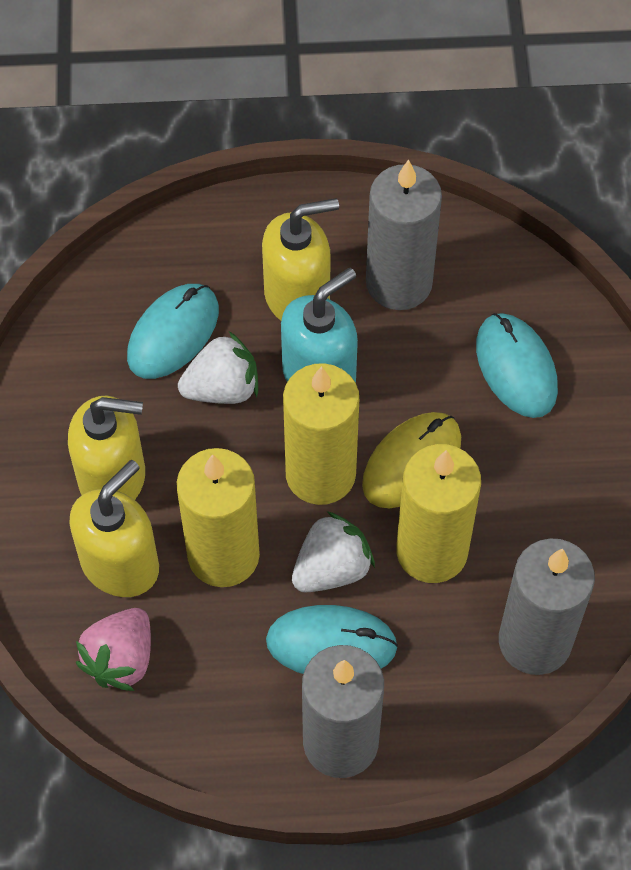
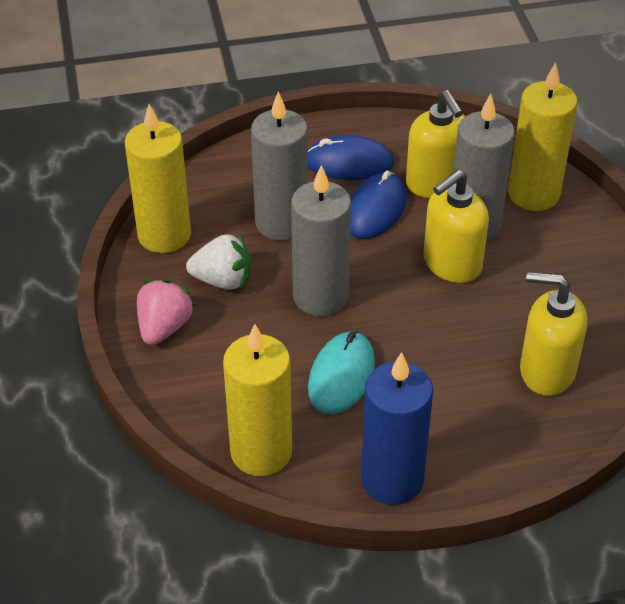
blue candle: 0 -> 1
blue mouse: 0 -> 2
turquoise mouse: 3 -> 1
turquoise soap dispenser: 1 -> 0
white strawberry: 2 -> 1
yellow mouse: 1 -> 0

